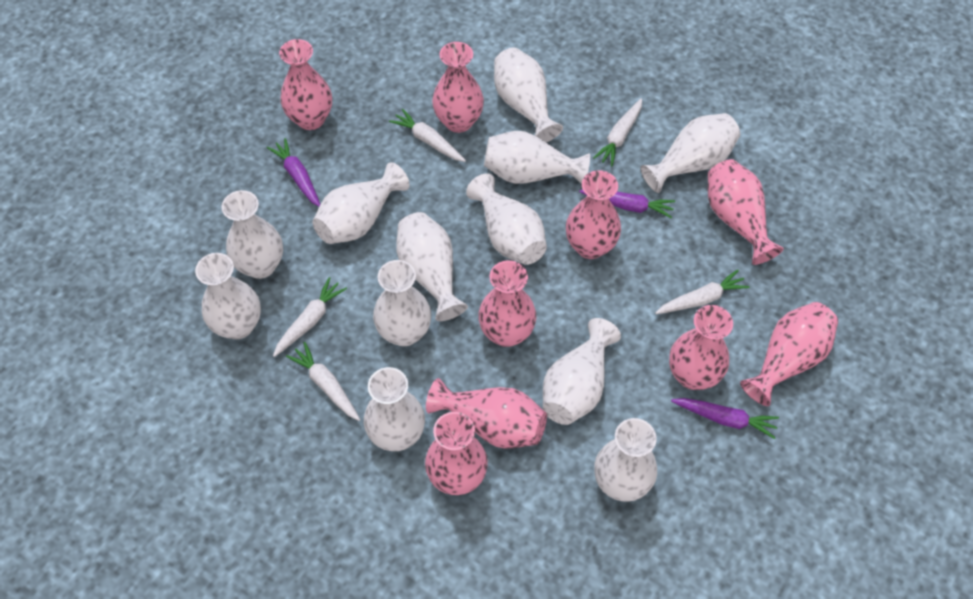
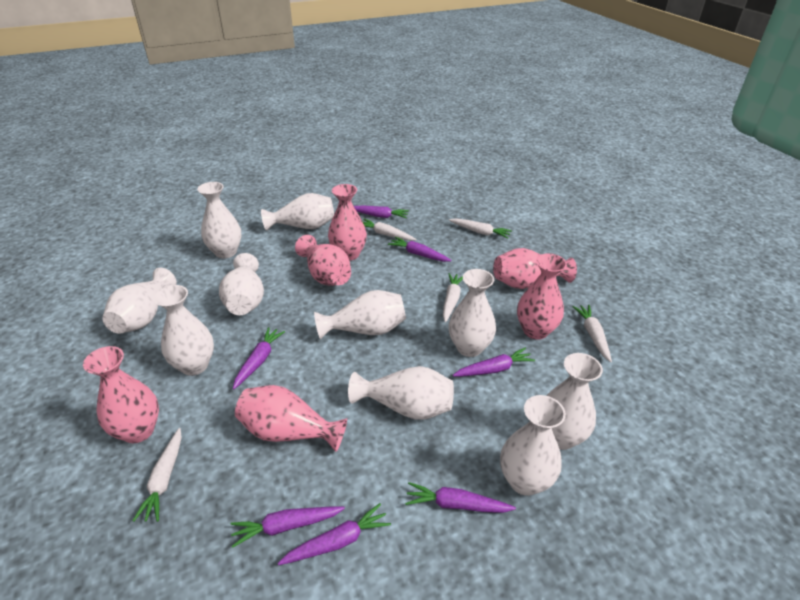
pink vase: 9 -> 6
purple carrot: 3 -> 7
white vase: 12 -> 10

